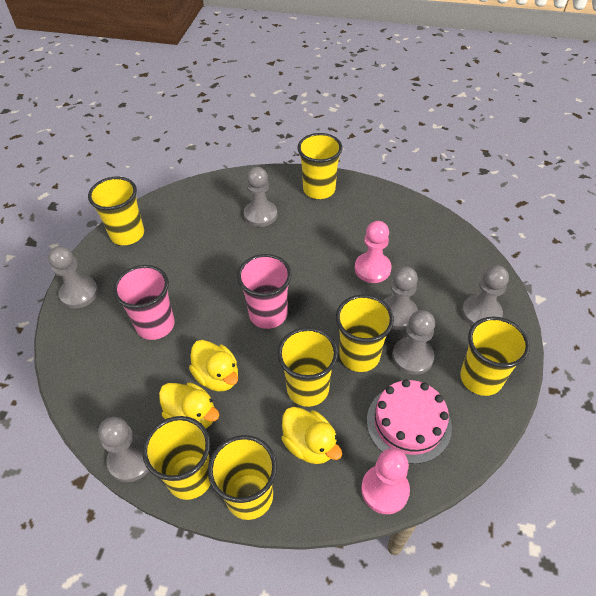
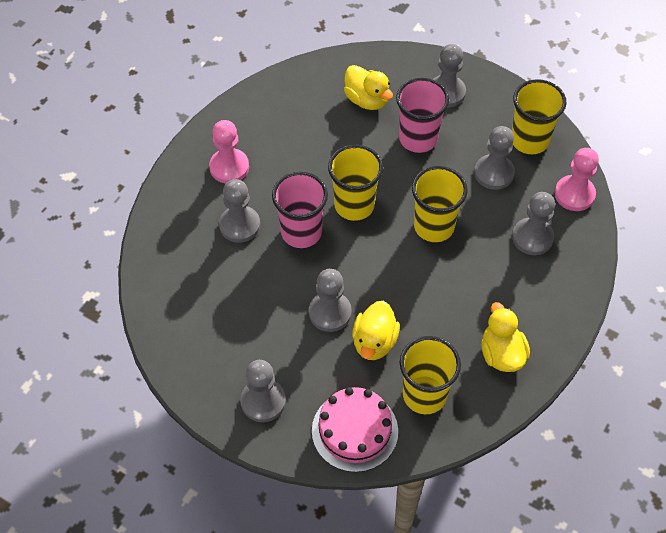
yellow cup: 7 -> 4

